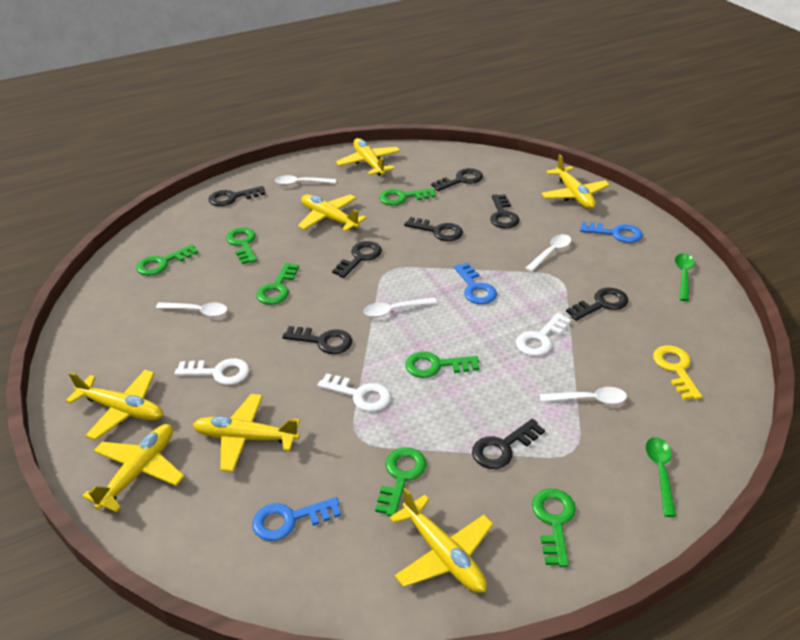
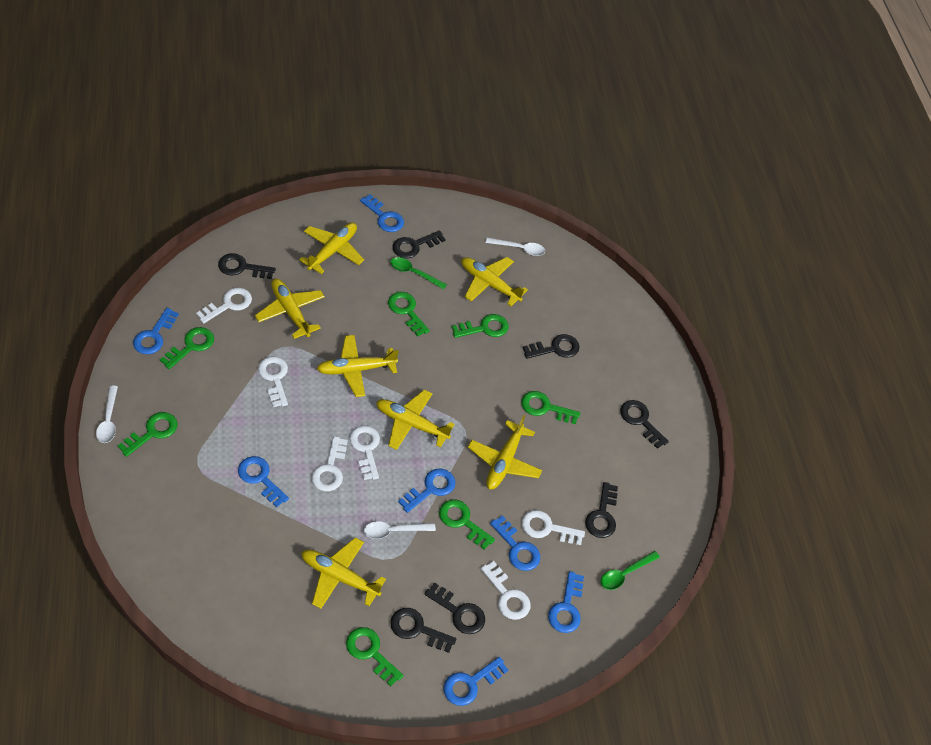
black key: 8 -> 7
blue key: 3 -> 7
white key: 3 -> 6
white spoon: 5 -> 3
yellow key: 1 -> 0

